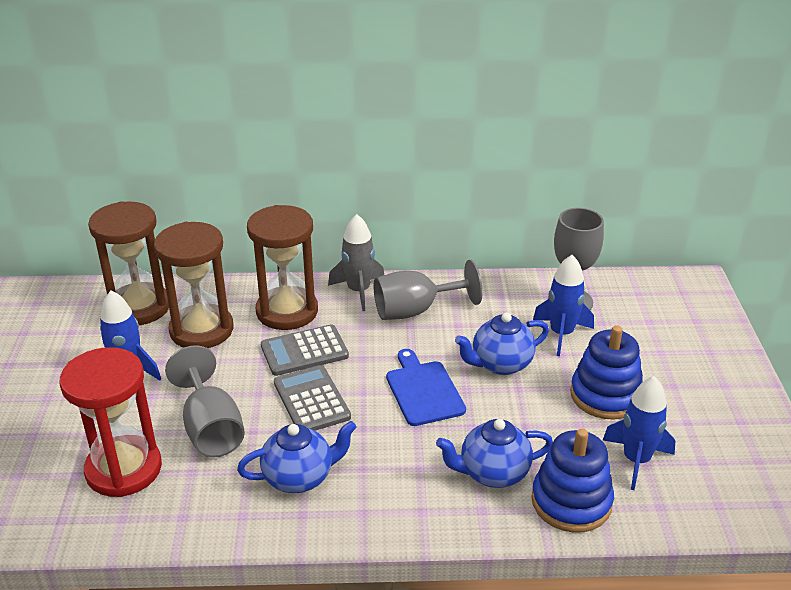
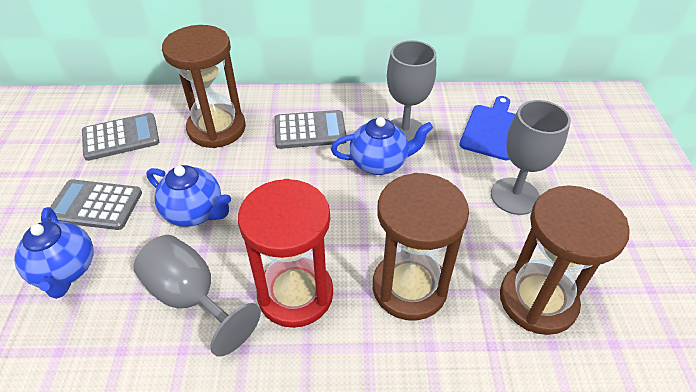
blue rocket: 3 -> 0
blue stacking toy: 2 -> 0
grey calculator: 2 -> 3
grey rocket: 1 -> 0

